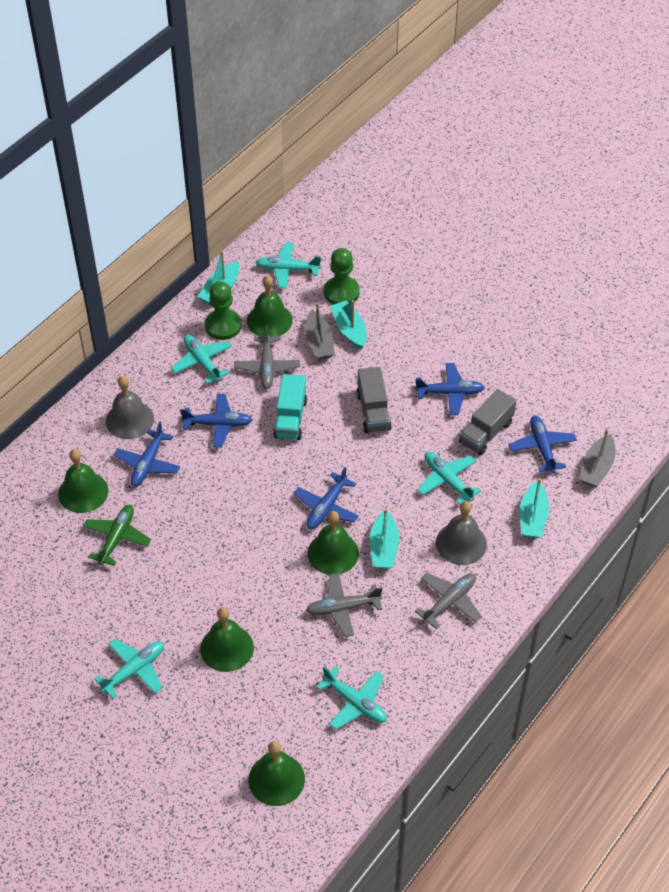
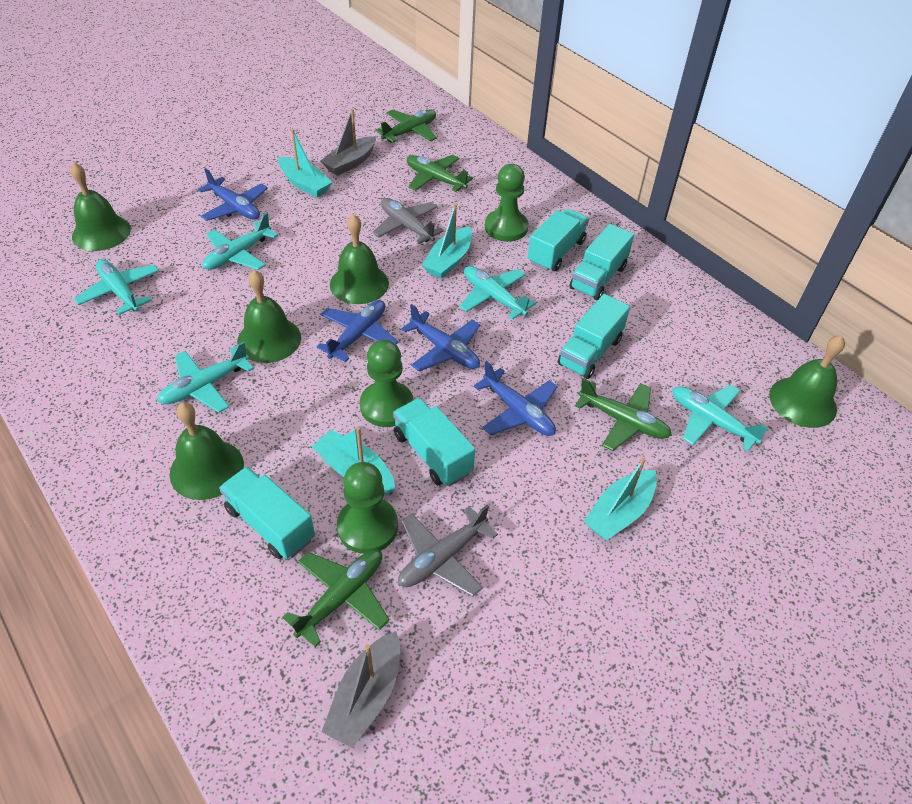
blue plane: 5 -> 4
green pawn: 2 -> 3
green plane: 1 -> 4
grey bell: 2 -> 0
grey plane: 3 -> 2
grey truck: 2 -> 0
turquoise truck: 1 -> 5

